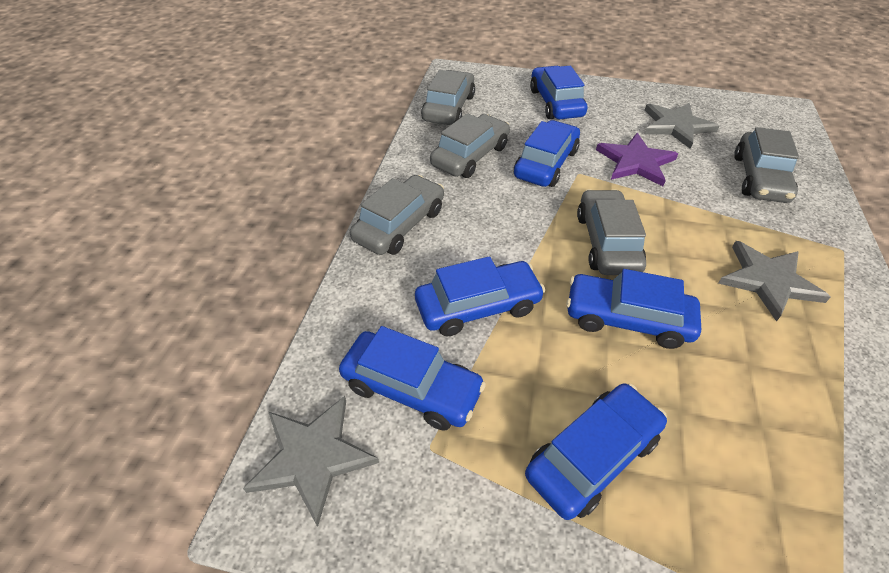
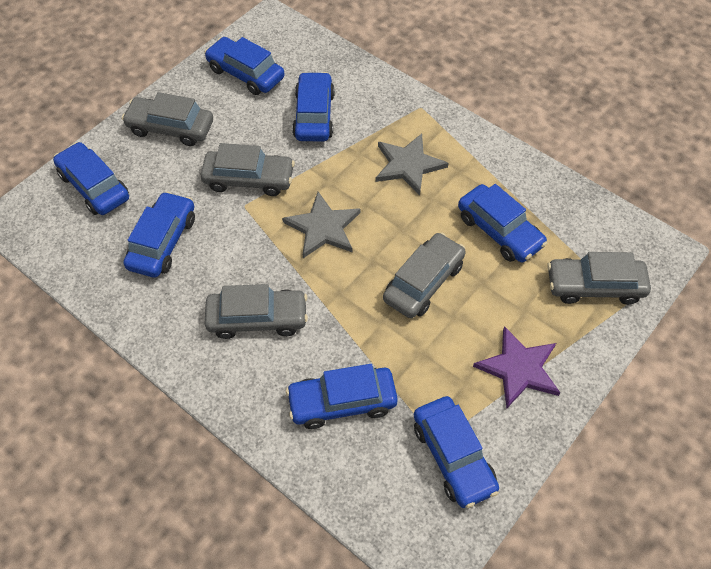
blue car: 6 -> 7
grey star: 3 -> 2

